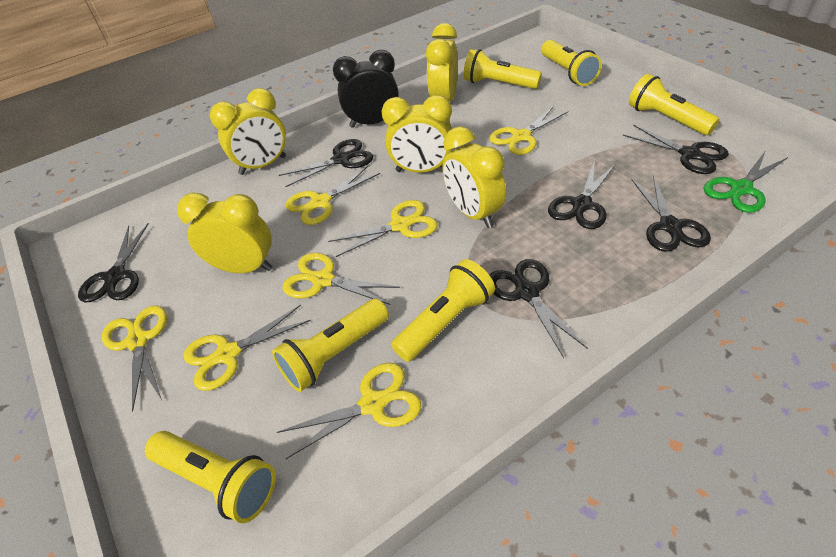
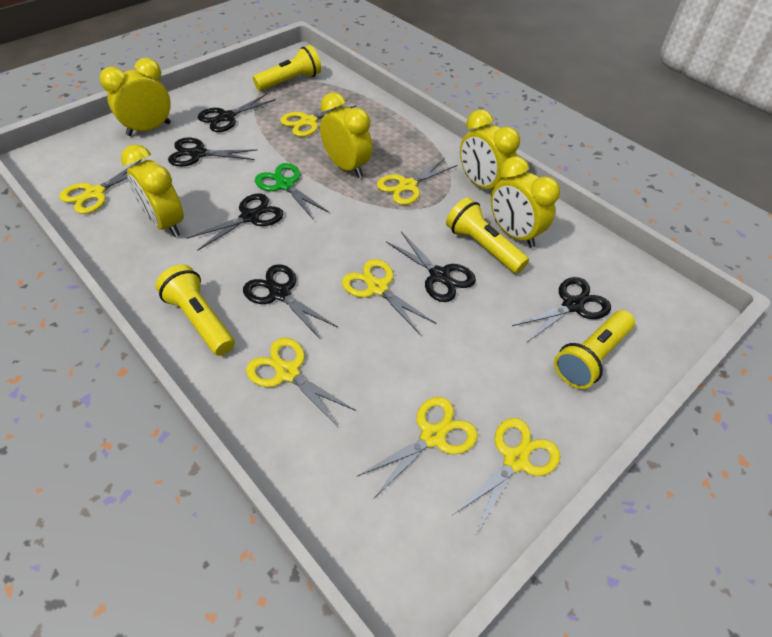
black clock: 1 -> 0
yellow flashlight: 6 -> 4

